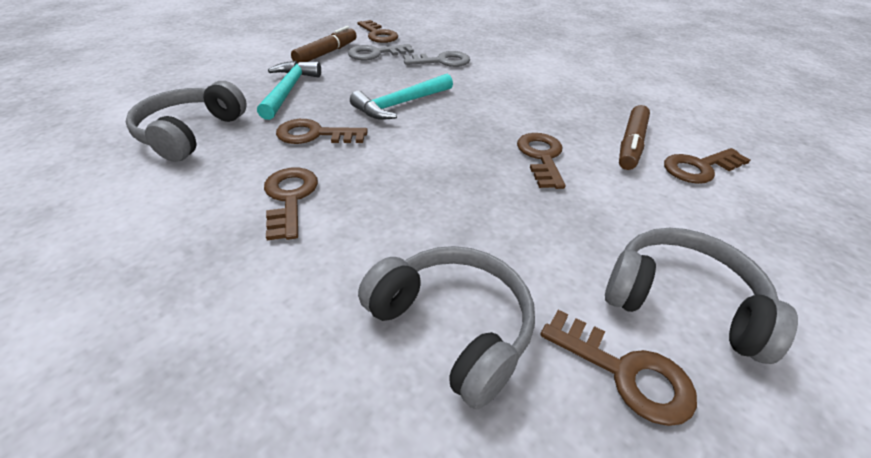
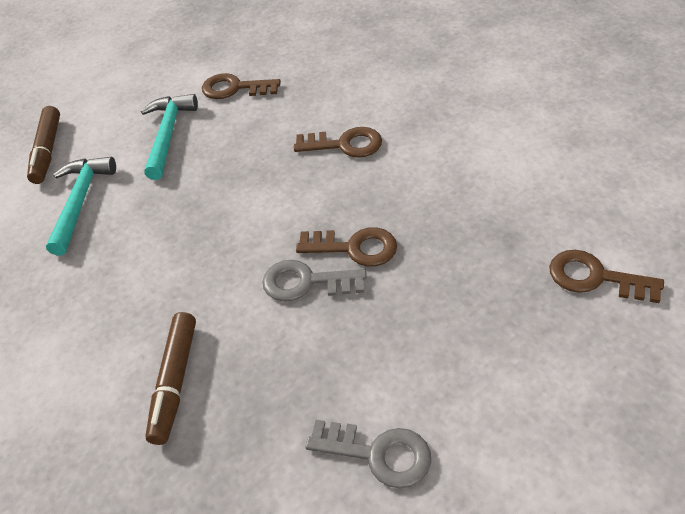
brown key: 6 -> 4
grey headphones: 3 -> 0

